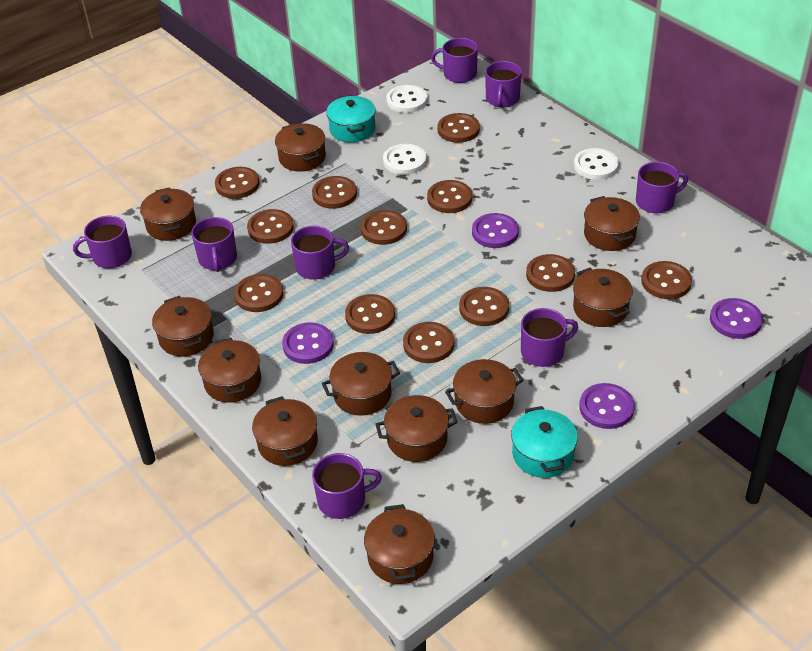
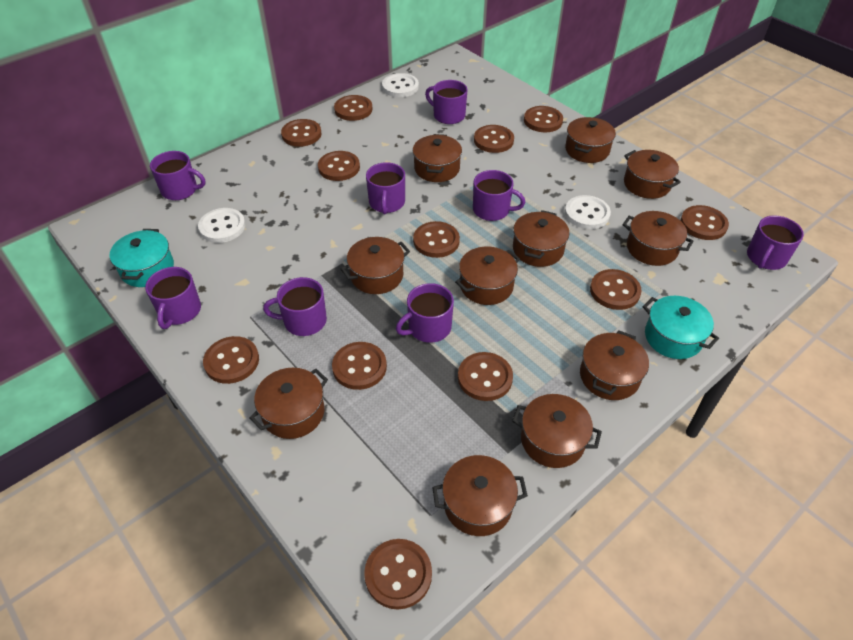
purple button: 4 -> 0

